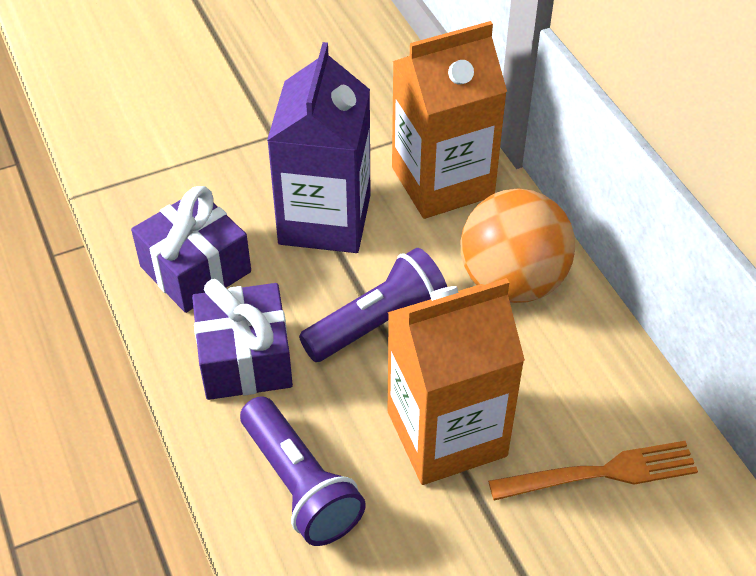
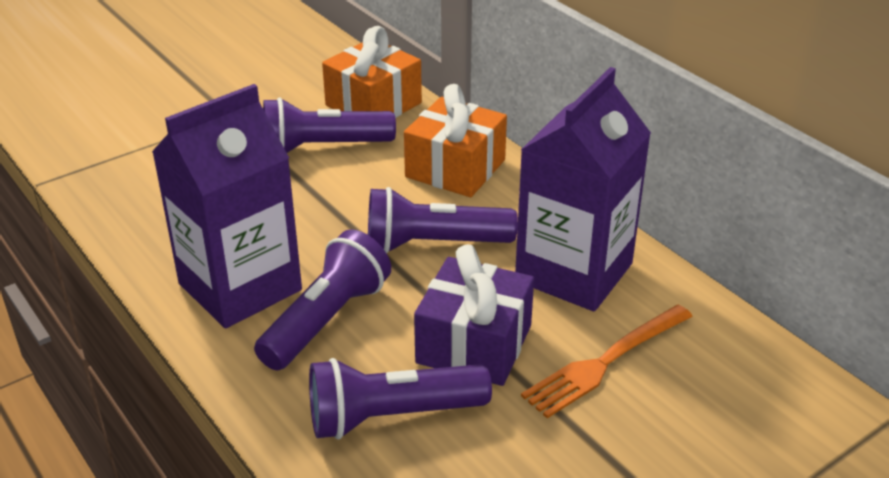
orange ball: 1 -> 0
orange carton: 2 -> 0
orange gift: 0 -> 2
purple carton: 1 -> 2
purple flashlight: 2 -> 4
purple gift: 2 -> 1

